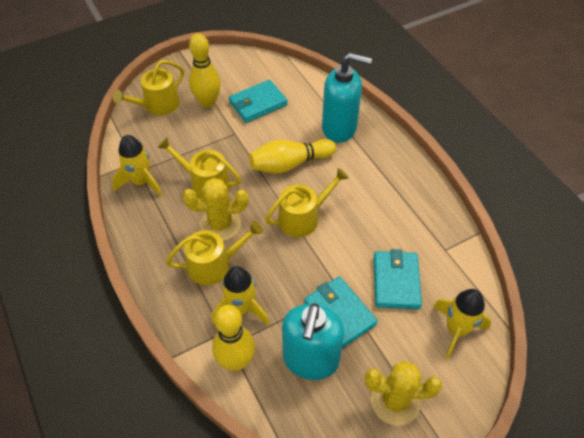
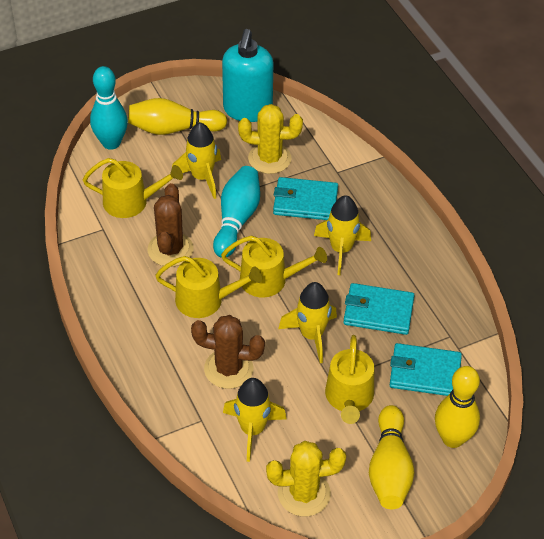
brown cactus: 0 -> 2
turquoise bowling pin: 0 -> 2
turquoise soap dispenser: 2 -> 1
yellow rocket: 3 -> 4

